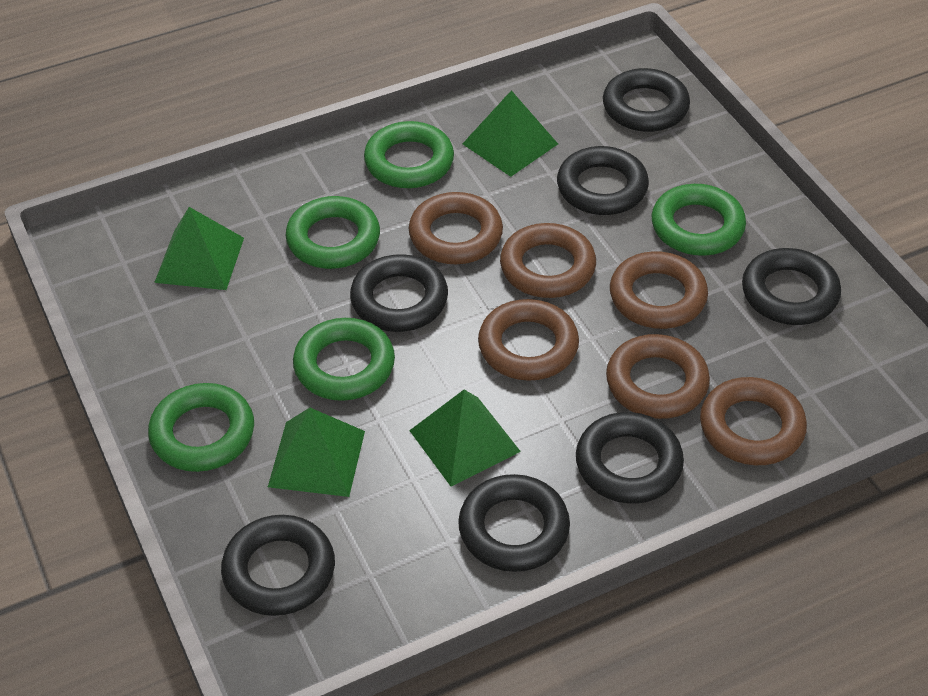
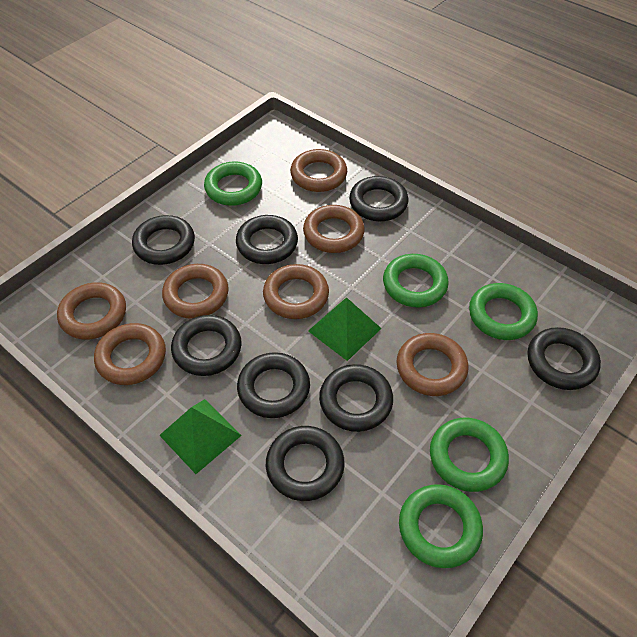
black ring: 7 -> 8
brown ring: 6 -> 7
green pyramid: 4 -> 2

